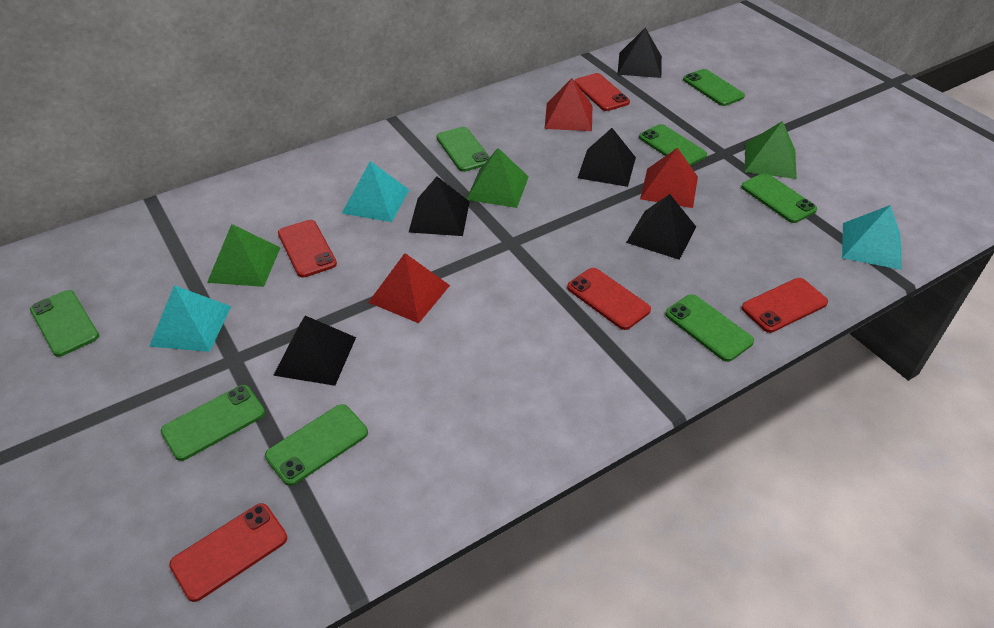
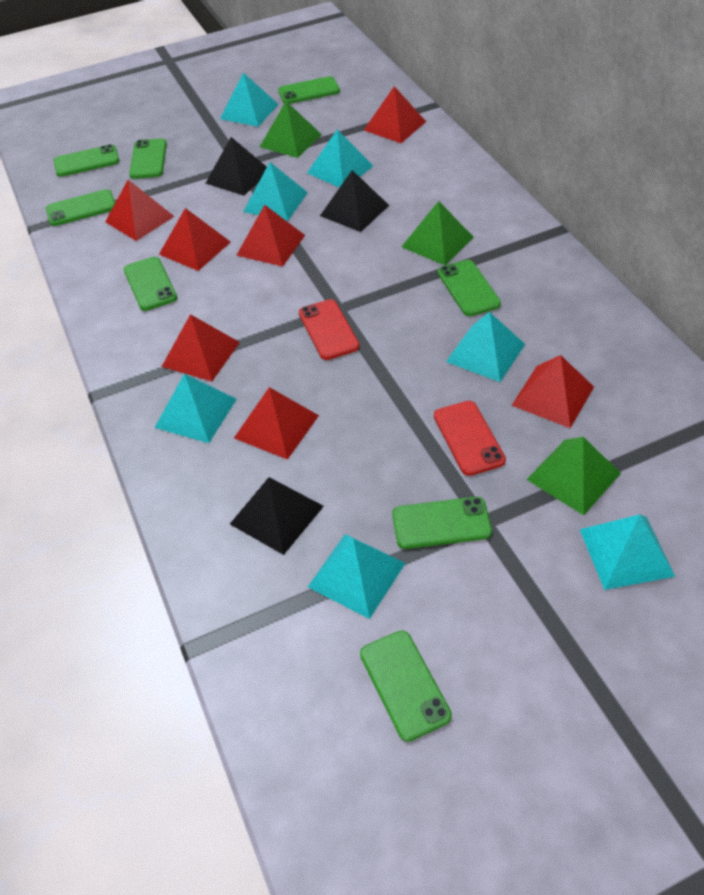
black pyramid: 5 -> 3
red phone: 5 -> 2
red pyramid: 3 -> 7
turquoise pyramid: 3 -> 7

